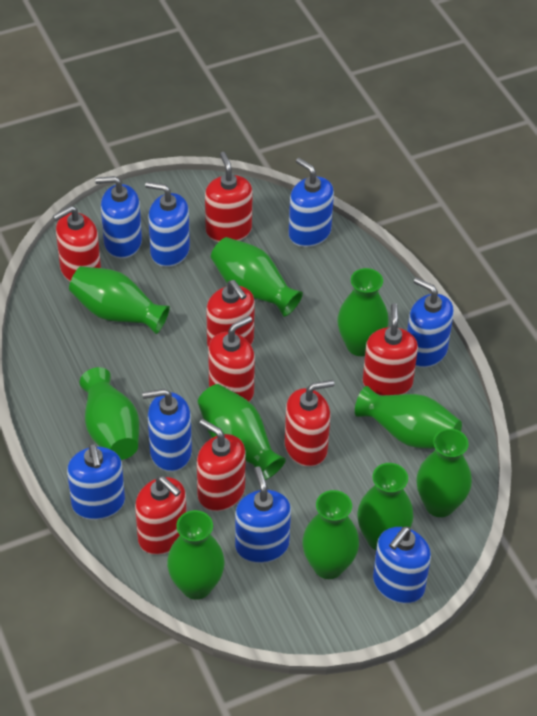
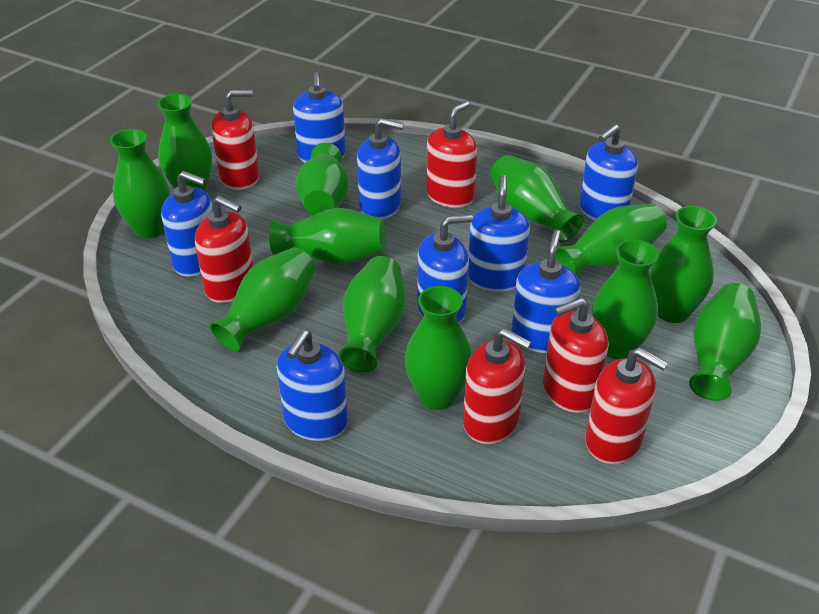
green vase: 10 -> 12
red soap dispenser: 8 -> 6

